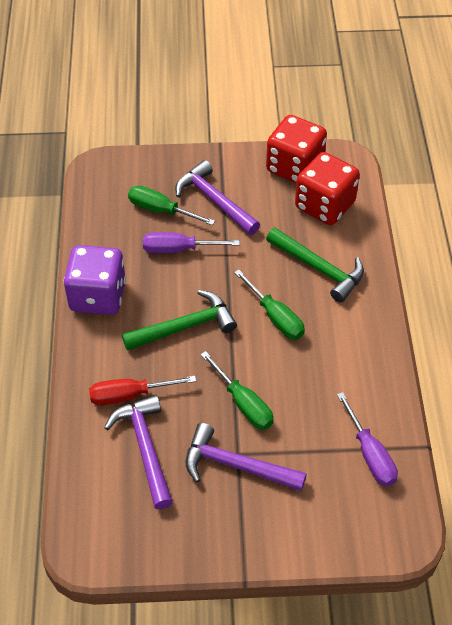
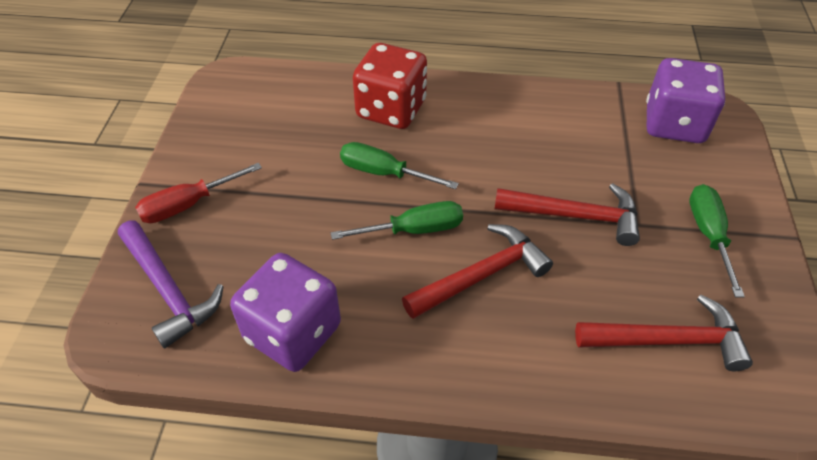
green hammer: 2 -> 0
purple dice: 1 -> 2
purple hammer: 3 -> 1
purple screwdriver: 2 -> 0
red dice: 2 -> 1
red hammer: 0 -> 3

